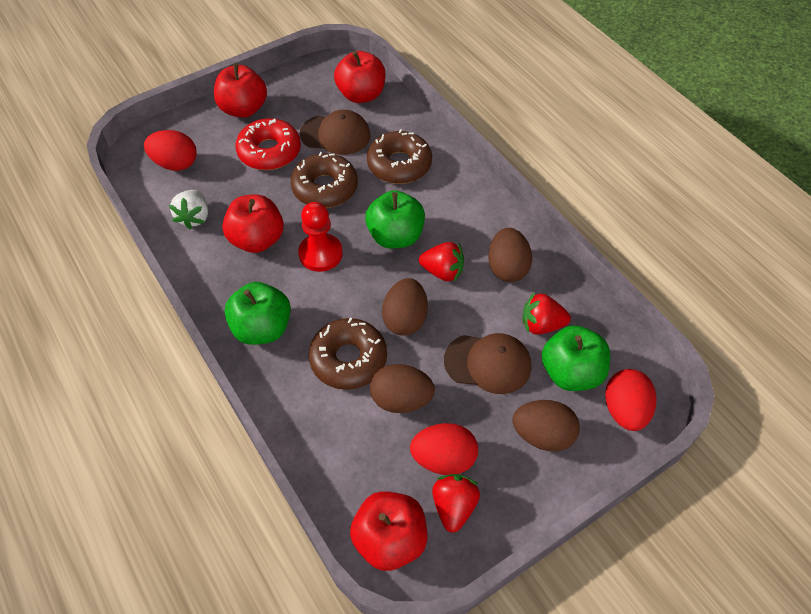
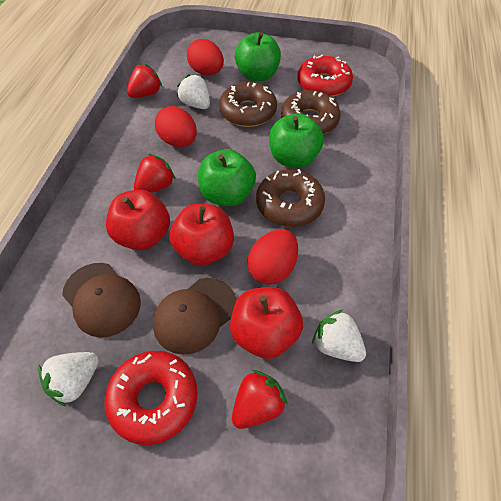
brown egg: 4 -> 0
red apple: 4 -> 3
red donut: 1 -> 2
red pawn: 1 -> 0
white strawberry: 1 -> 3

